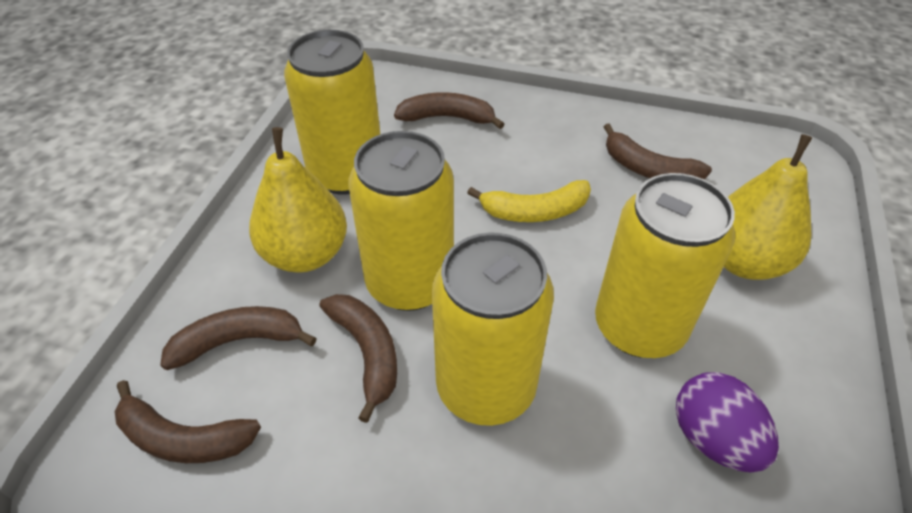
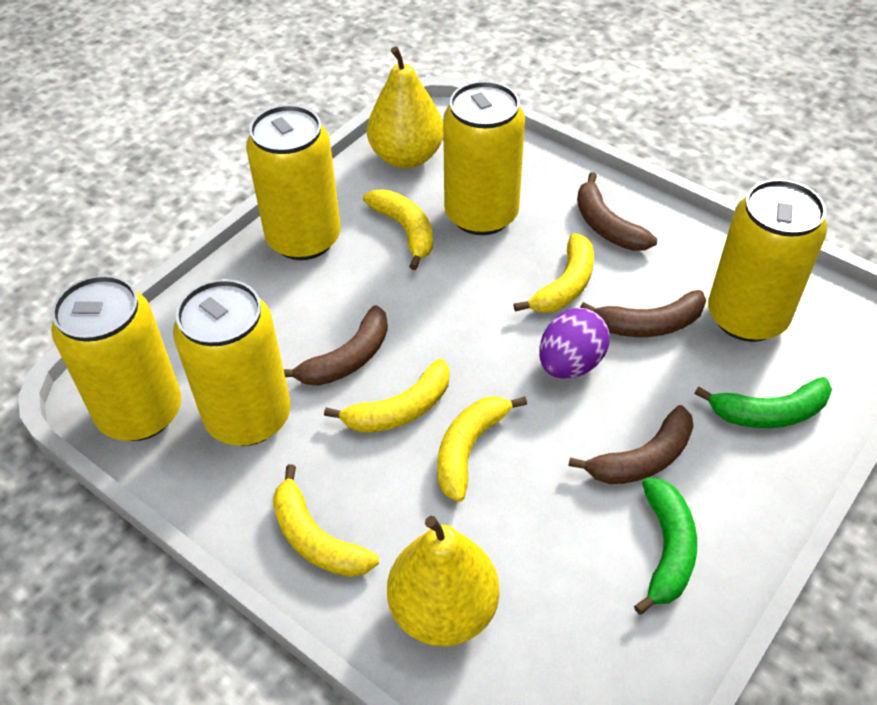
brown banana: 5 -> 4
green banana: 0 -> 2
yellow banana: 1 -> 5
yellow can: 4 -> 5

